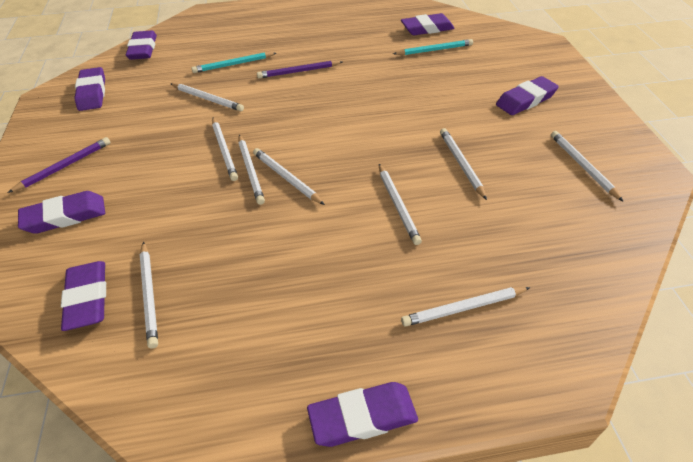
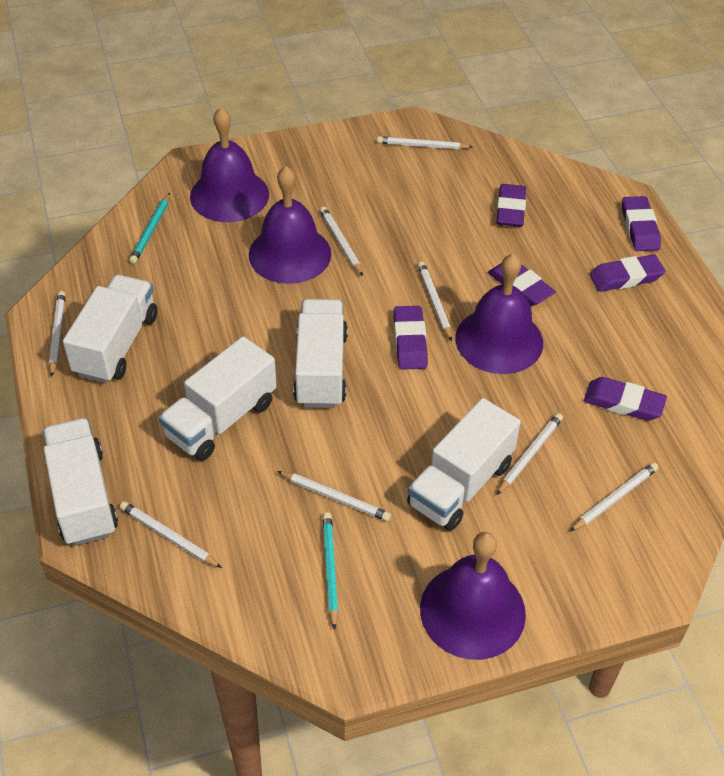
purple bell: 0 -> 4
purple eraser: 7 -> 6
purple pencil: 2 -> 0
white pencil: 9 -> 8
white truck: 0 -> 5

